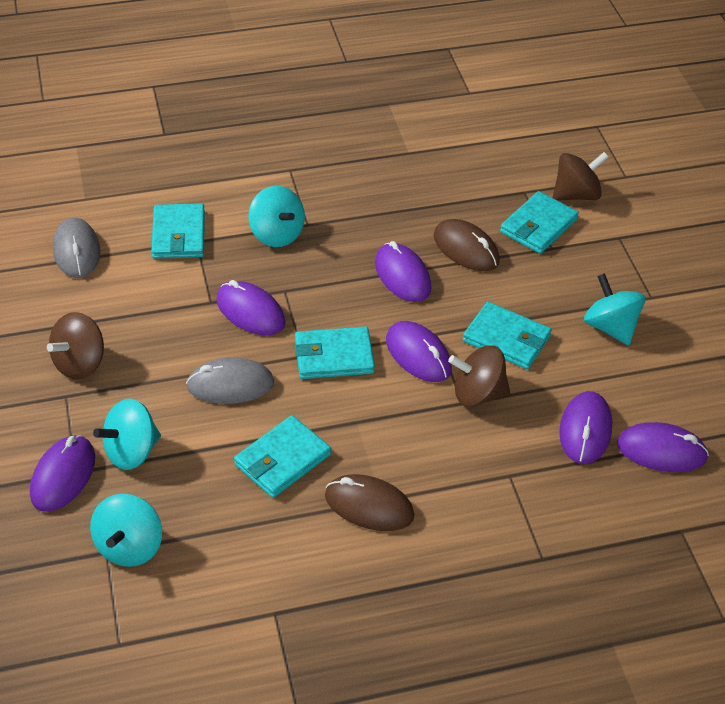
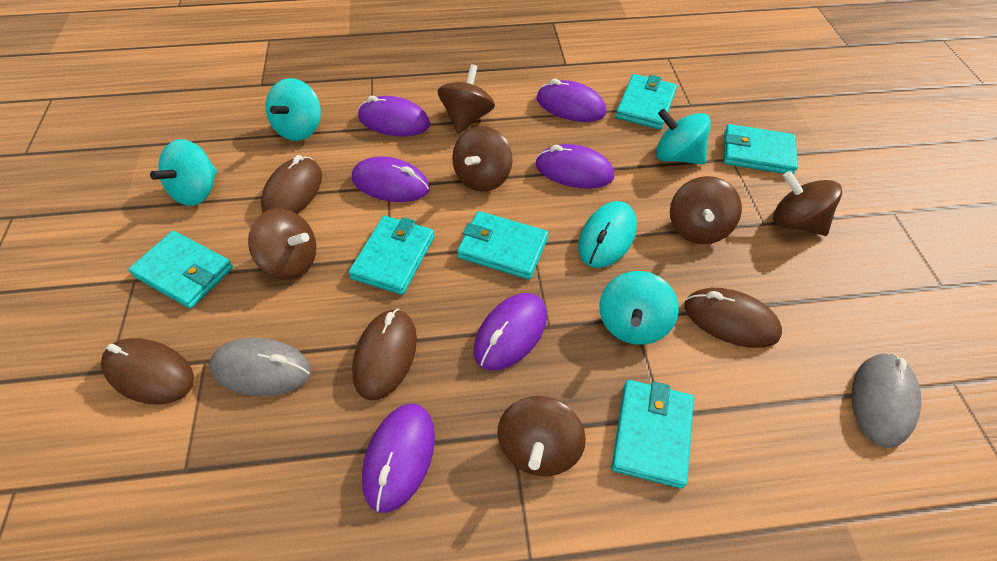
brown mouse: 2 -> 4
brown spinning top: 3 -> 6
turquoise mouse: 0 -> 1
turquoise wallet: 5 -> 6

